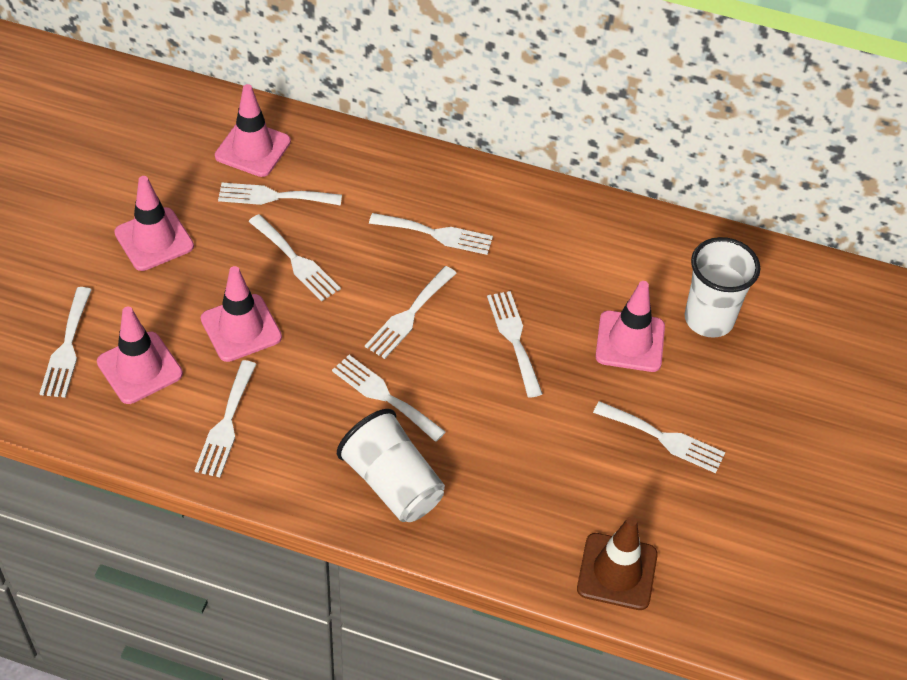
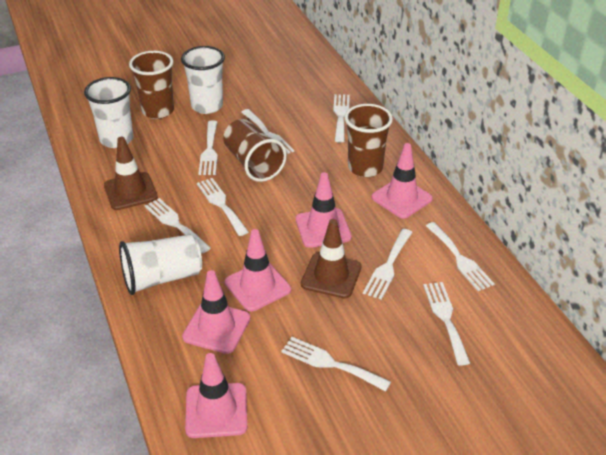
brown cup: 0 -> 3
brown traffic cone: 1 -> 2
white cup: 2 -> 3

